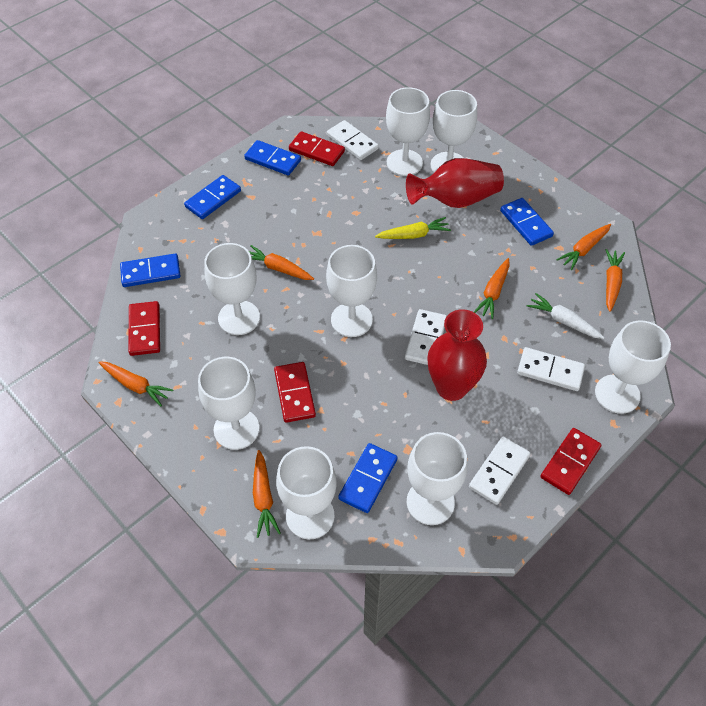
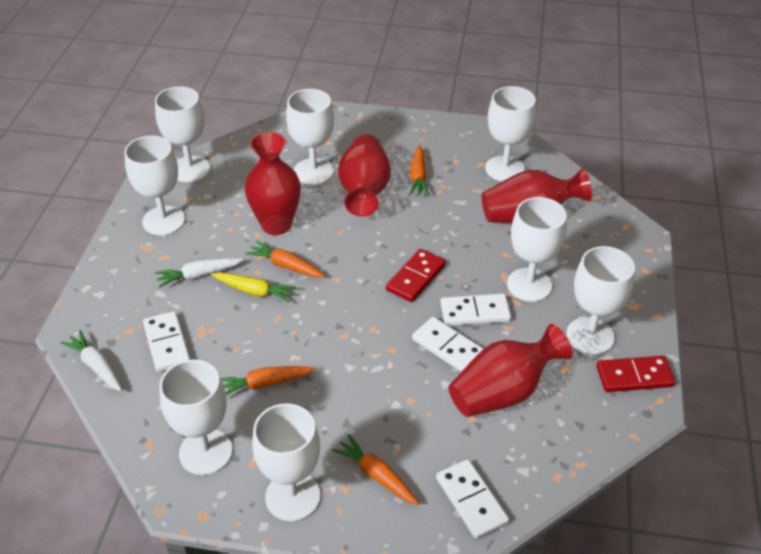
blue domino: 5 -> 0
orange carrot: 6 -> 4
red domino: 4 -> 2
red vase: 2 -> 4
white carrot: 1 -> 2

